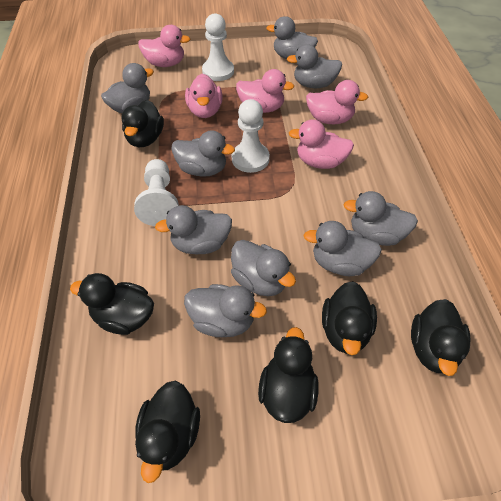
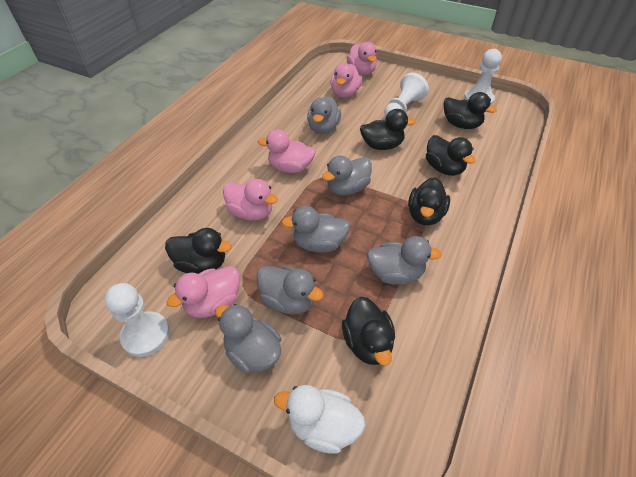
grey duck: 9 -> 6
white duck: 0 -> 1

